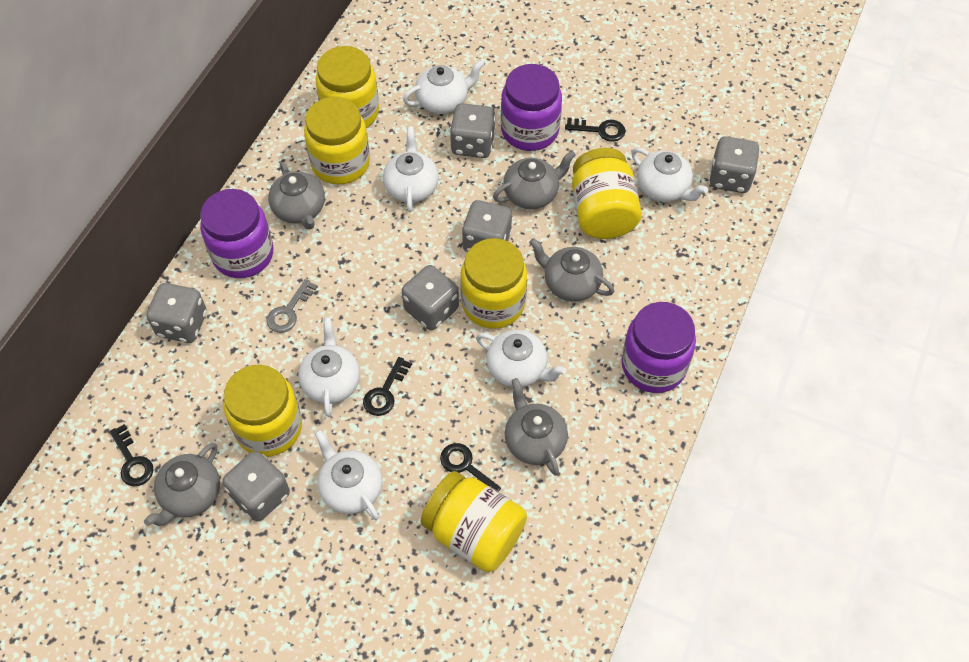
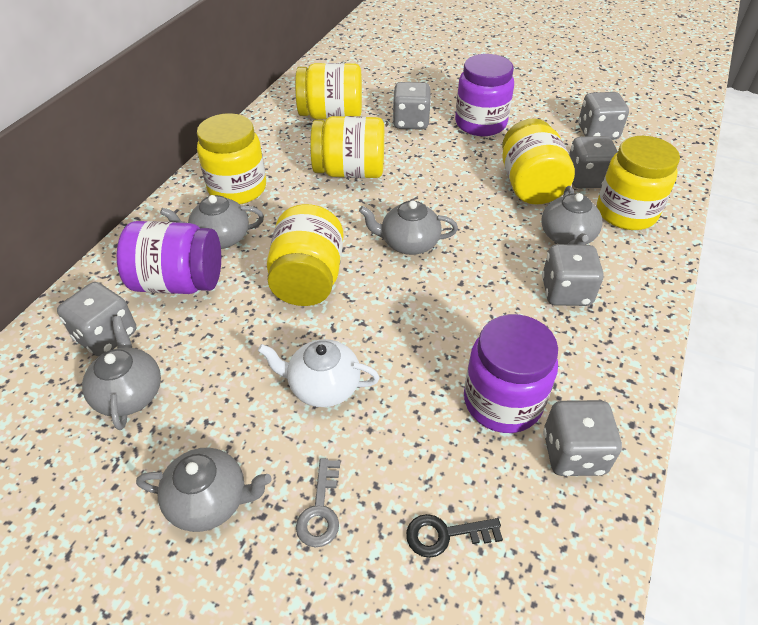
black key: 4 -> 1
white teapot: 6 -> 1

